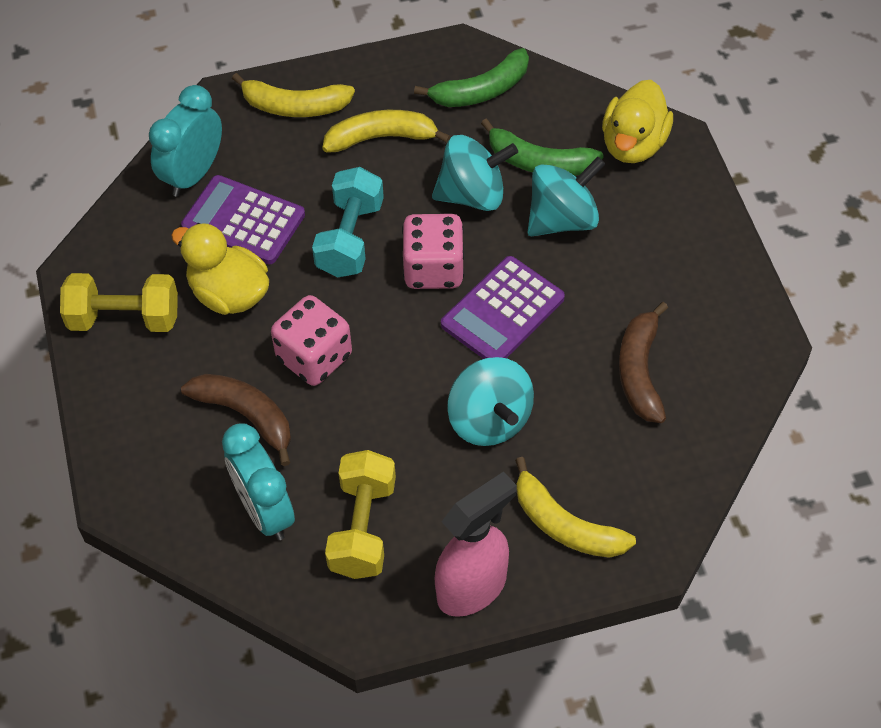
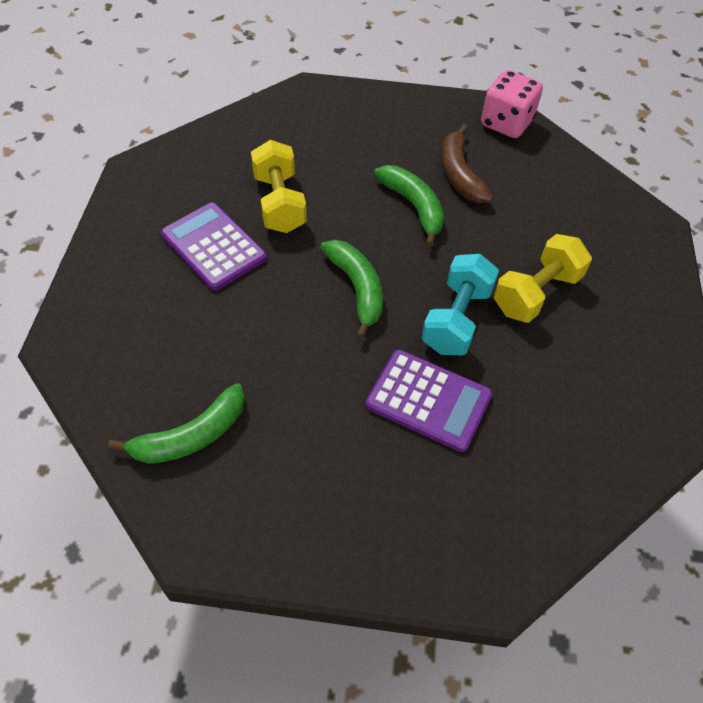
brown banana: 2 -> 1
green banana: 2 -> 3
pink dice: 2 -> 1
pink spray bottle: 1 -> 0
turquoise clock: 2 -> 0
turquoise spinning top: 3 -> 0
yellow banana: 3 -> 0
yellow duck: 2 -> 0

